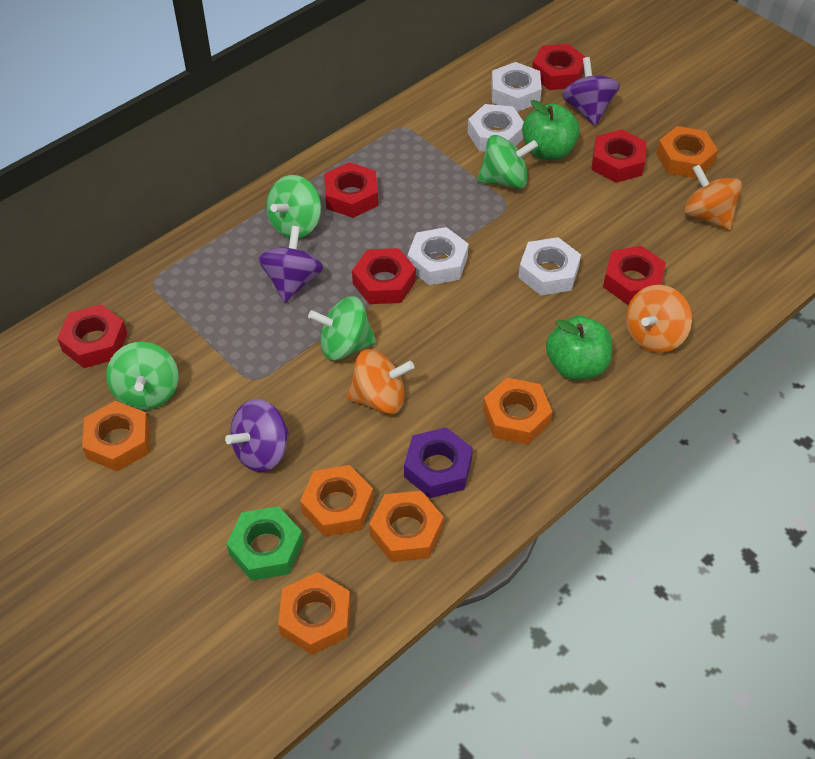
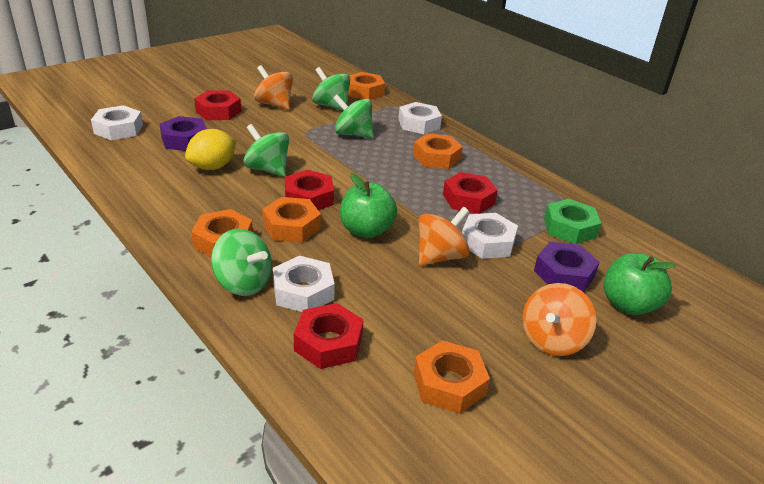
orange nut: 6 -> 5
purple nut: 1 -> 2
purple spinning top: 3 -> 0
red nut: 6 -> 4
yellow lemon: 0 -> 1

